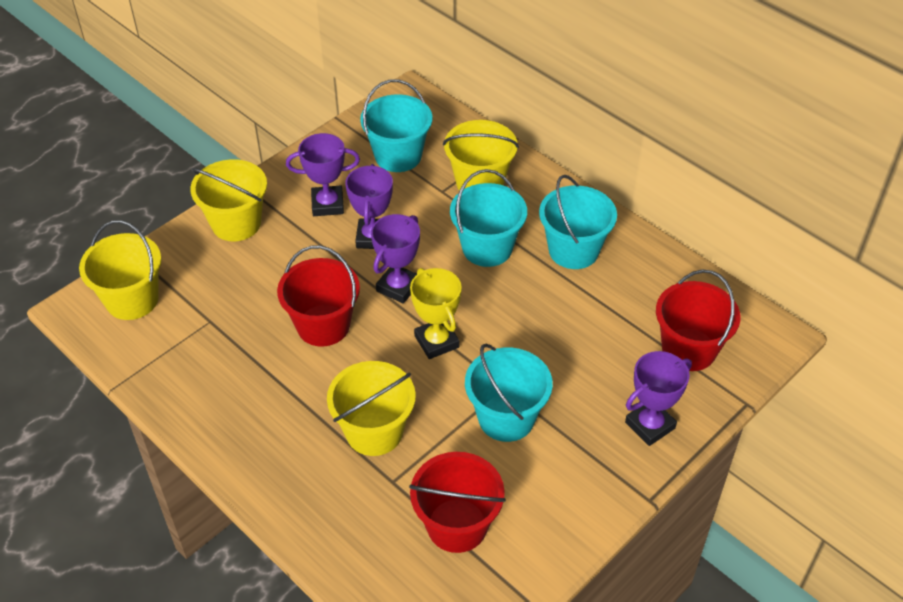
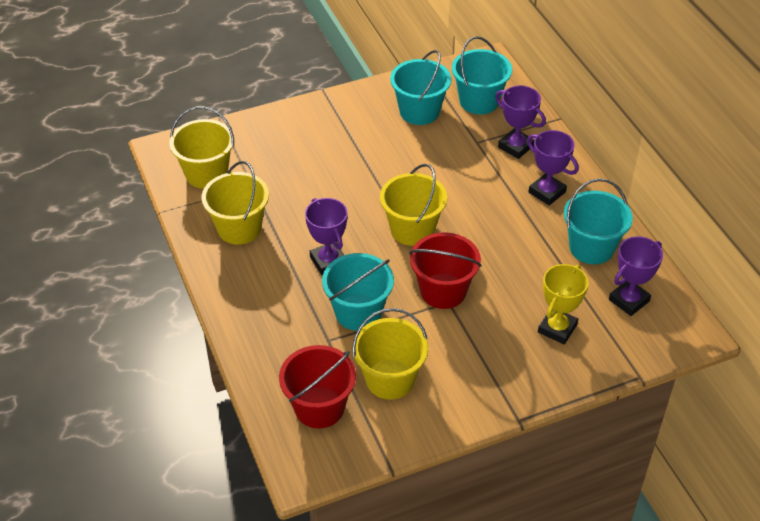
red bucket: 3 -> 2

